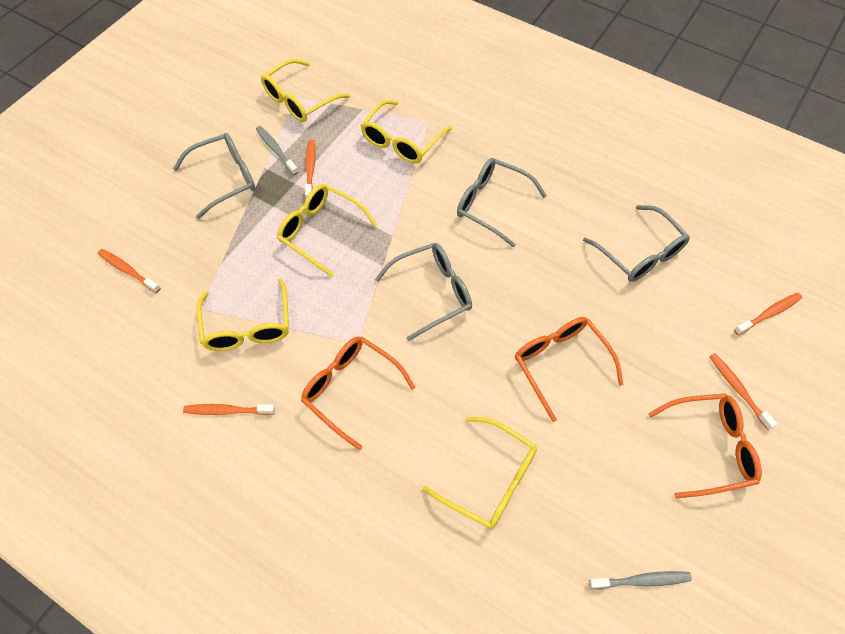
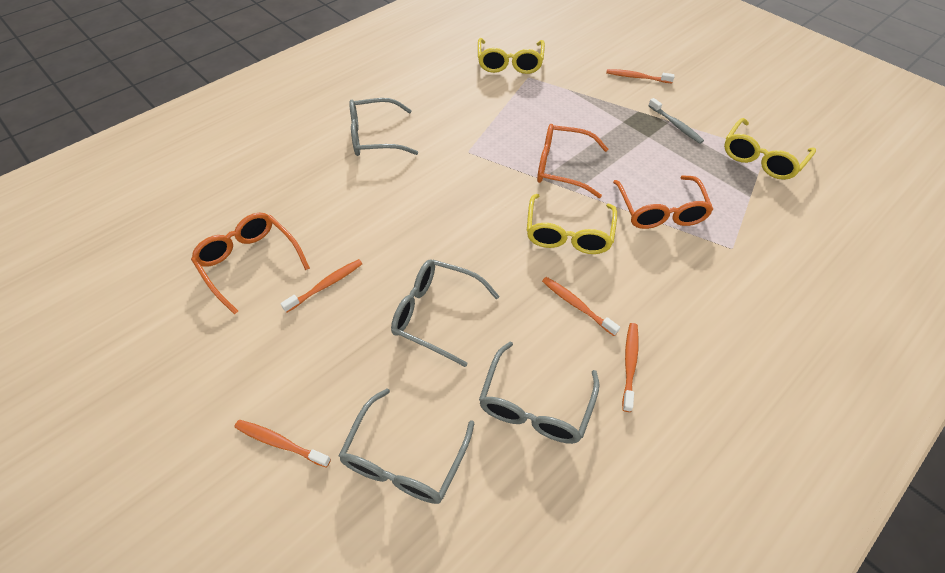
grey toothbrush: 2 -> 1
yellow glasses: 5 -> 3

